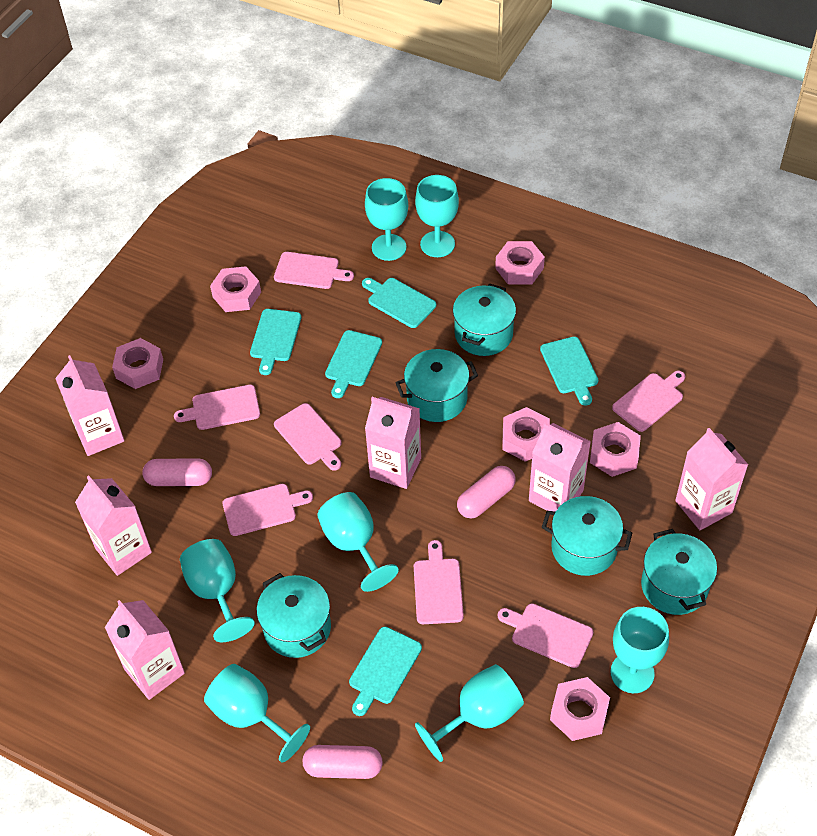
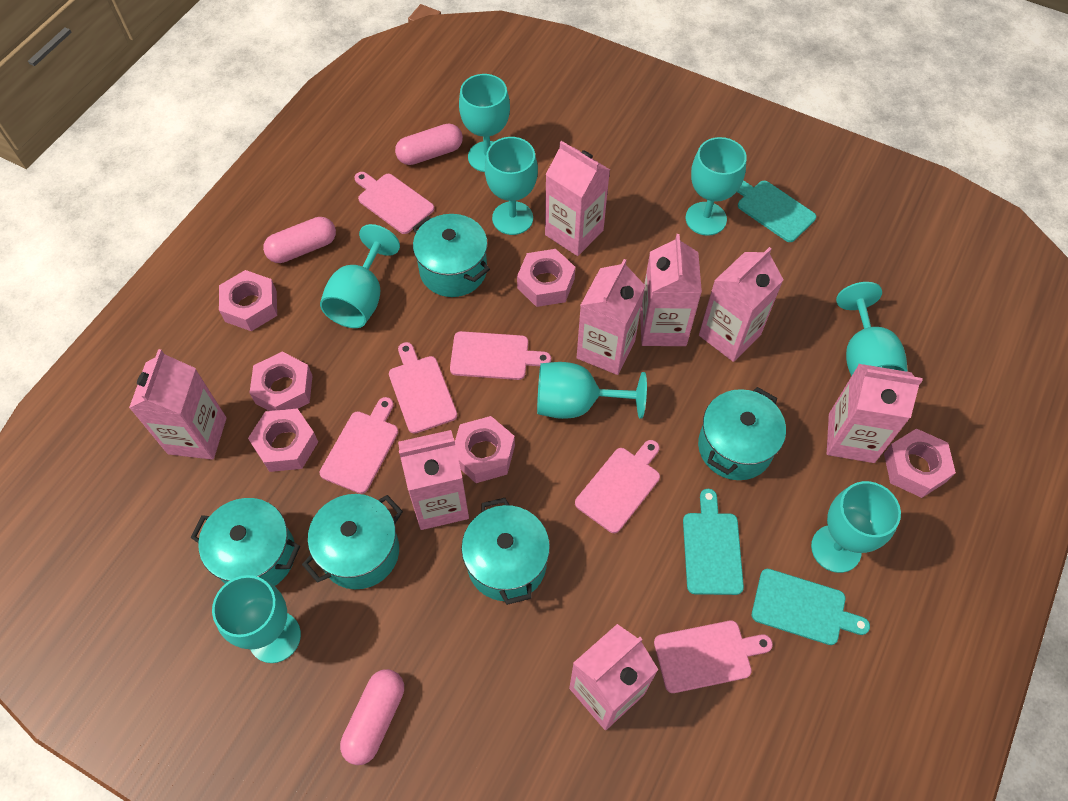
pink carton: 6 -> 8
pink cutting board: 7 -> 6
turquoise cutting board: 5 -> 3
turquoise goblet: 7 -> 8

